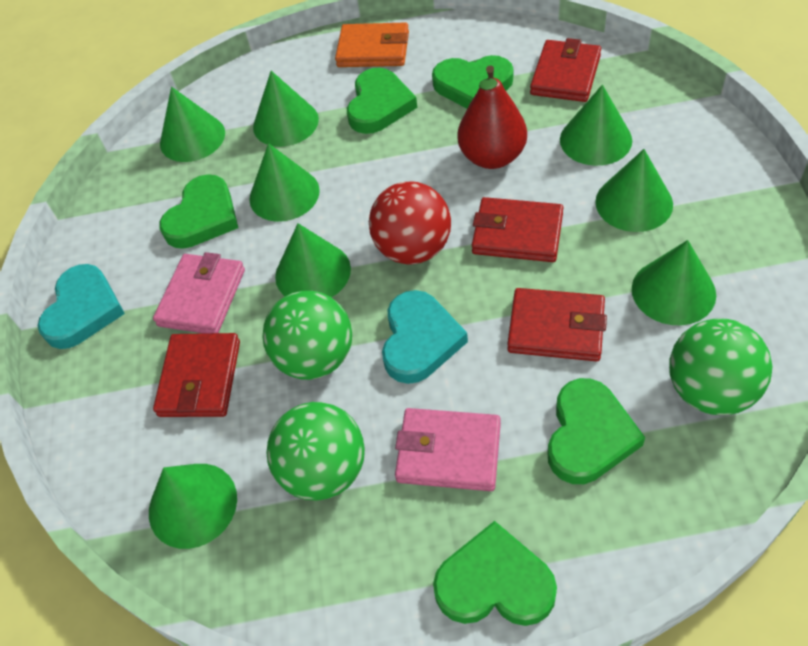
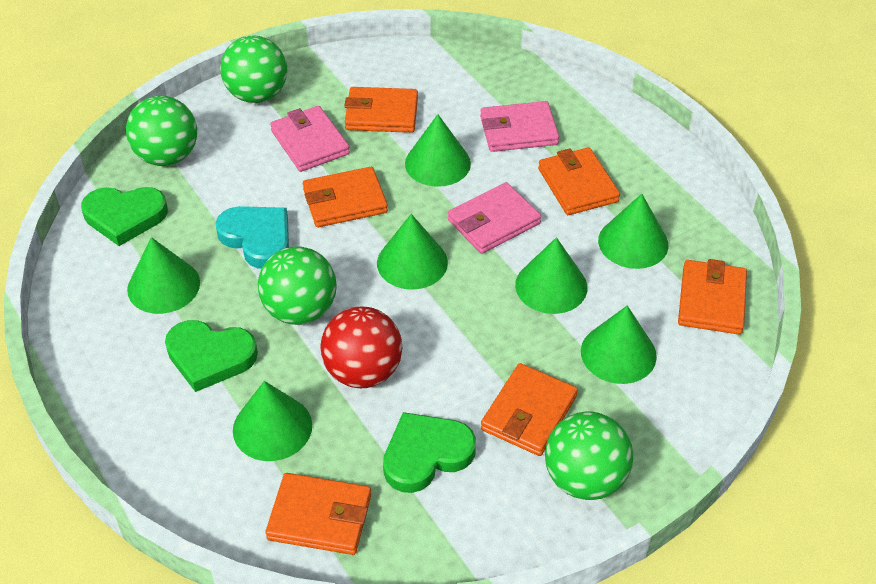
green ball: 3 -> 4
green cone: 8 -> 7
green heart: 5 -> 3
orange wallet: 1 -> 6
pink wallet: 2 -> 3
red pear: 1 -> 0
red wallet: 4 -> 0
turquoise heart: 2 -> 1

